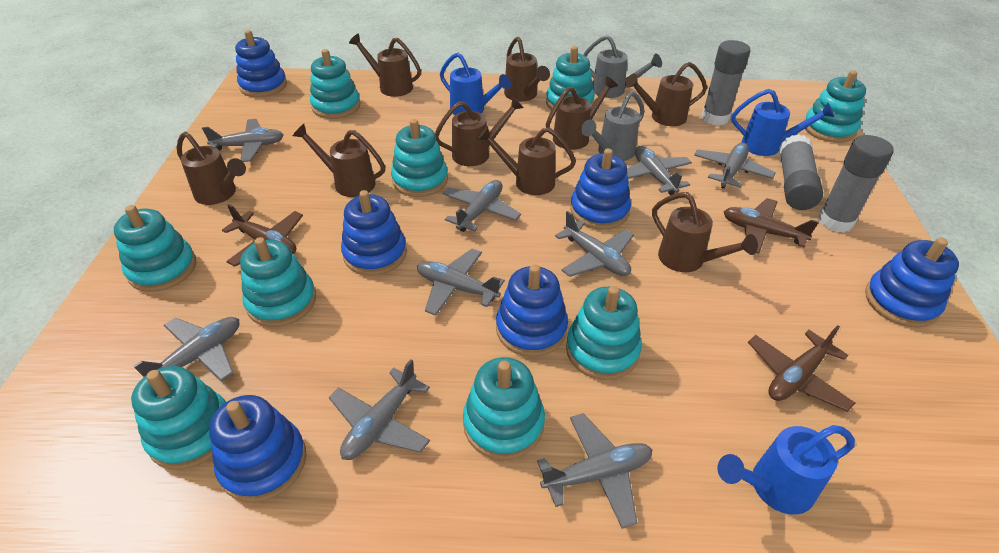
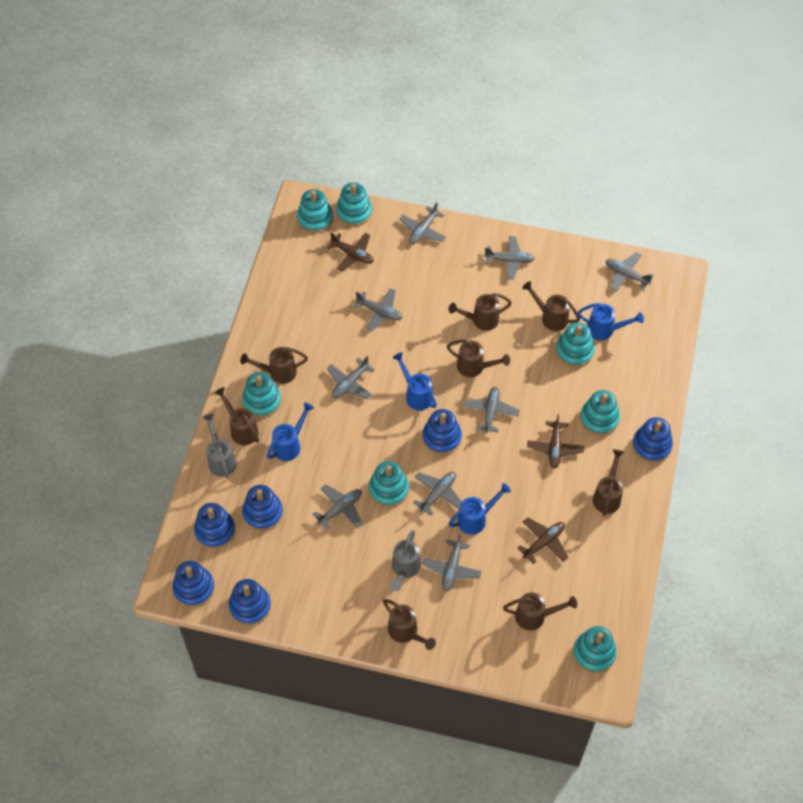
blue watering can: 3 -> 4
brown watering can: 9 -> 8
grey glue stick: 3 -> 0
turquoise stacking toy: 9 -> 7

